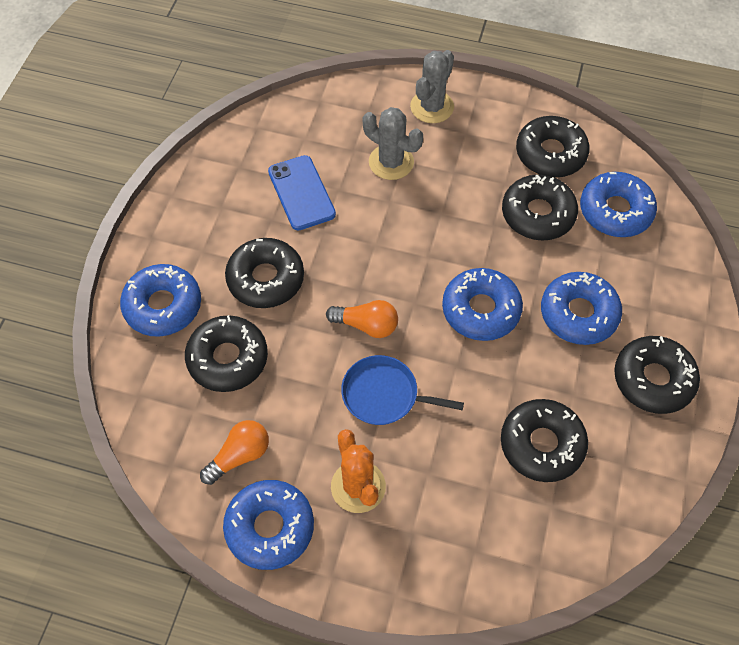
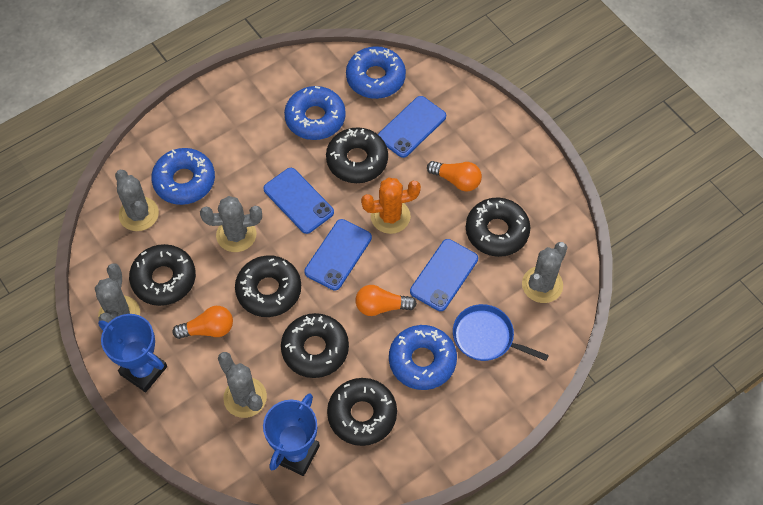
blue donut: 5 -> 4
blue phone: 1 -> 4
blue trophy: 0 -> 2
grey cactus: 2 -> 5
orange light bulb: 2 -> 3

